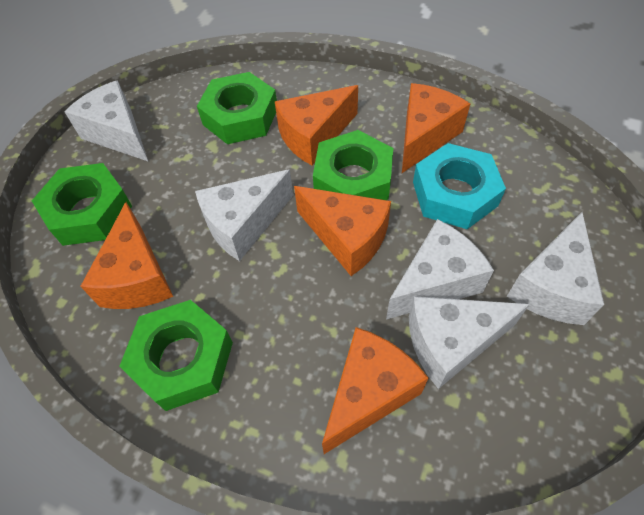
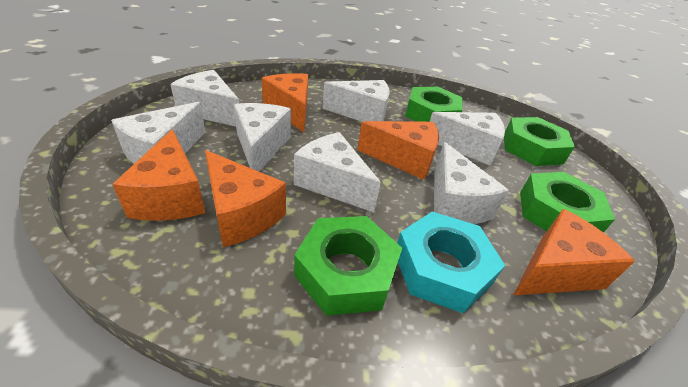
white cheese: 5 -> 7

